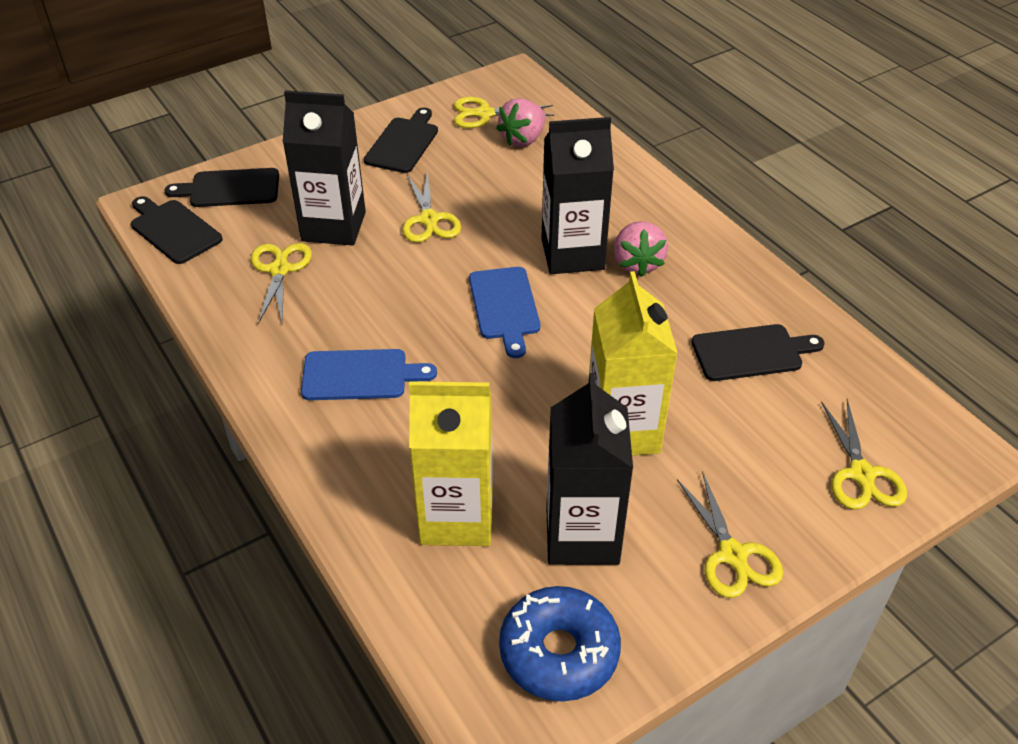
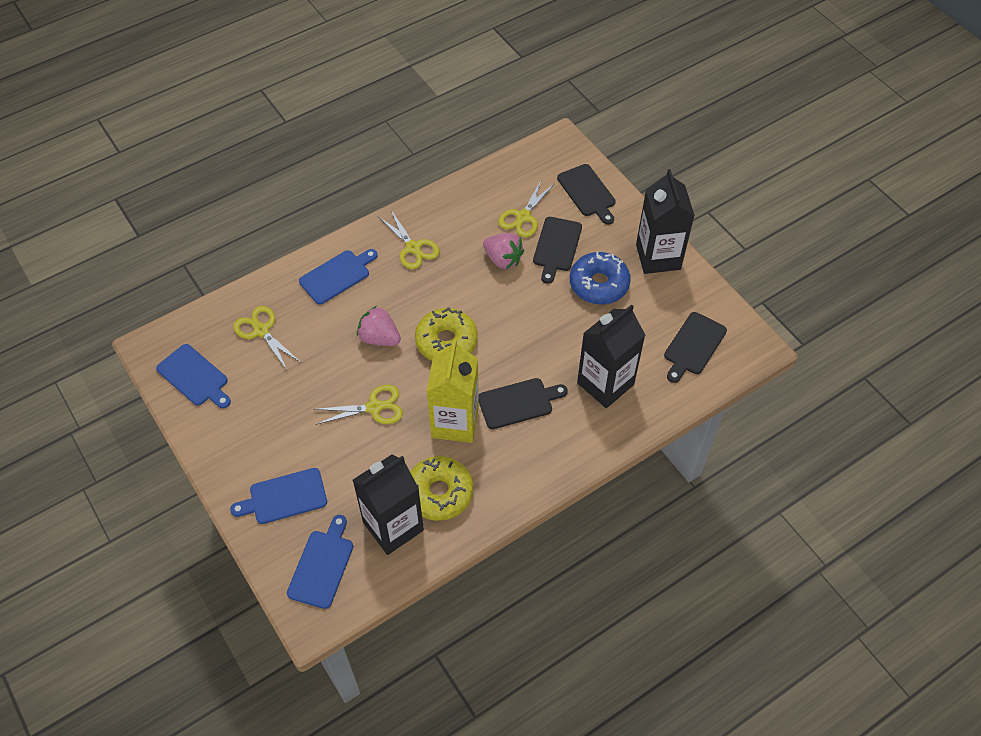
blue cutting board: 2 -> 4
yellow carton: 2 -> 1
yellow donut: 0 -> 2
yellow scissors: 5 -> 4

